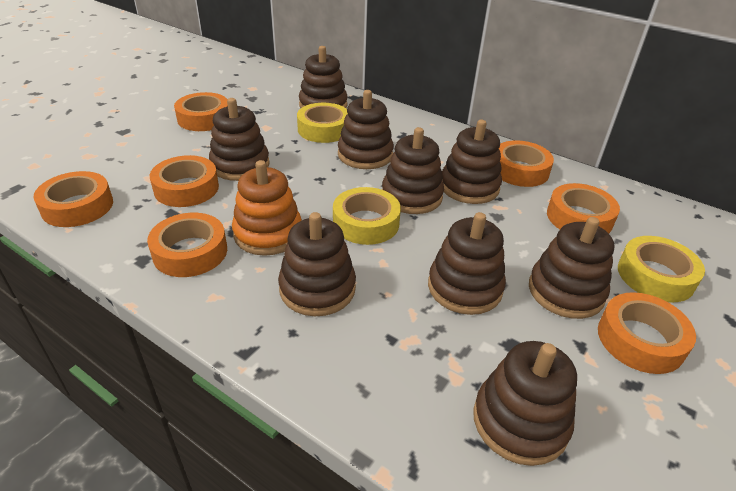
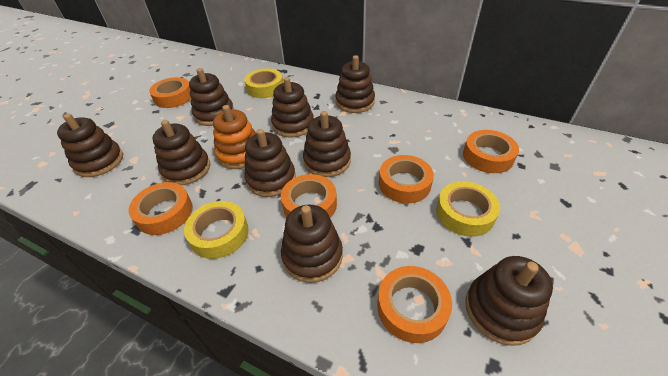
orange tape: 7 -> 6

